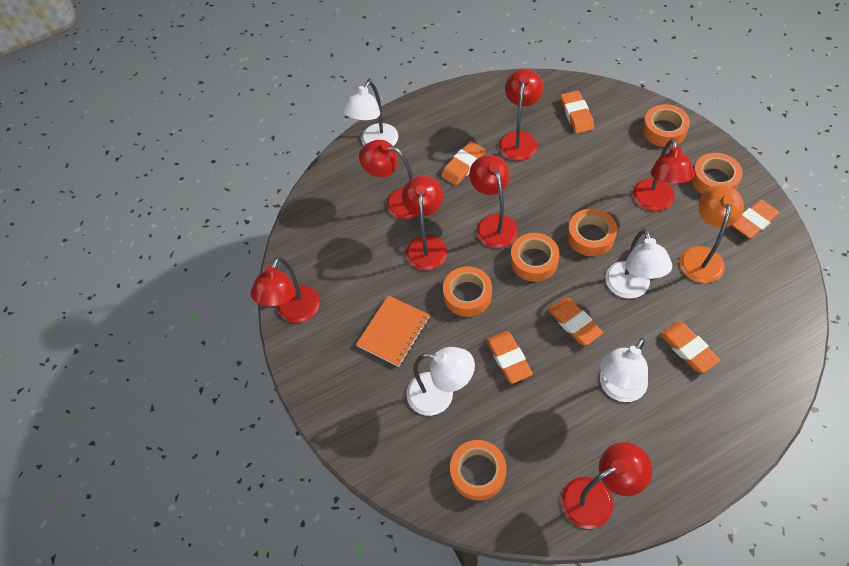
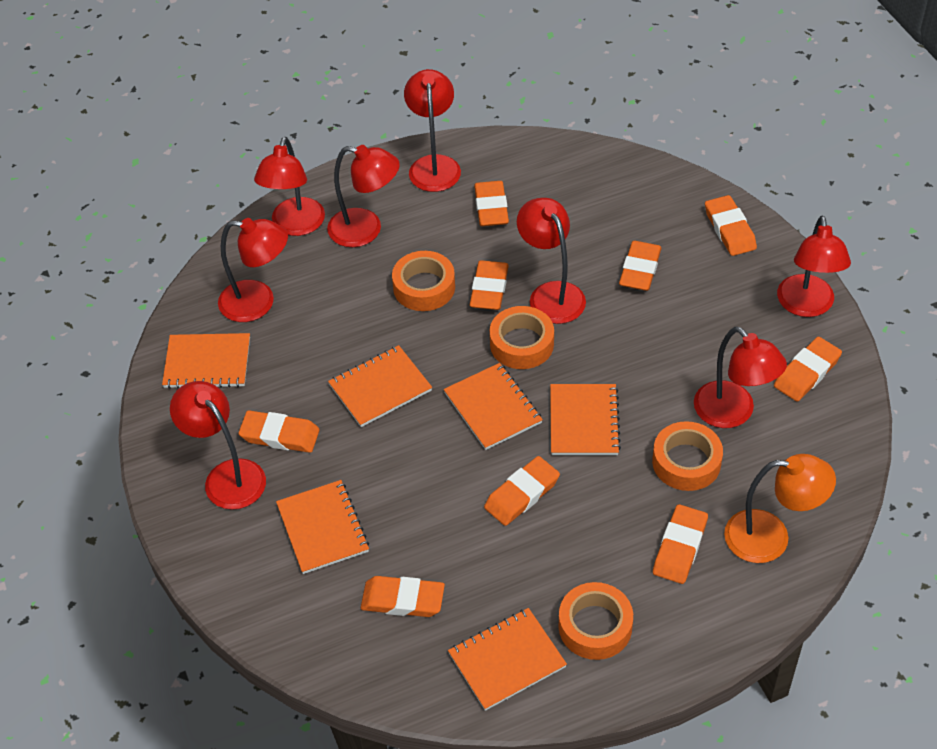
orange eraser: 6 -> 9
orange notebook: 1 -> 6
orange tape: 6 -> 4
red lamp: 7 -> 8
white lamp: 4 -> 0

